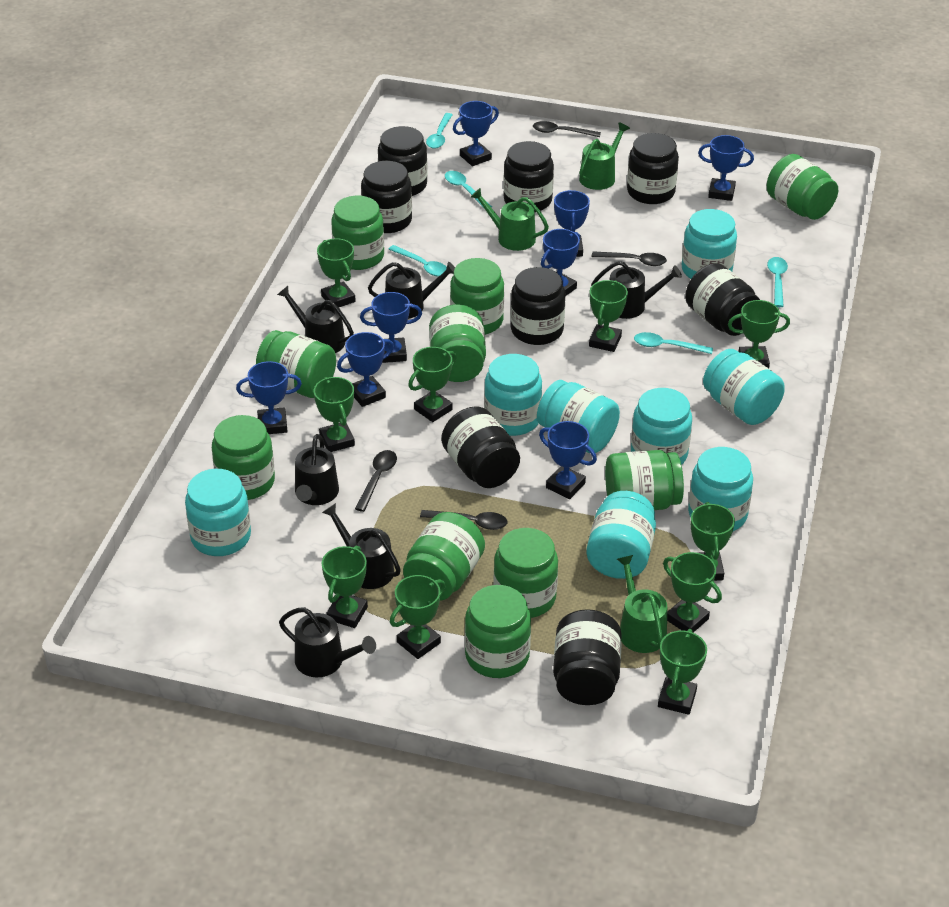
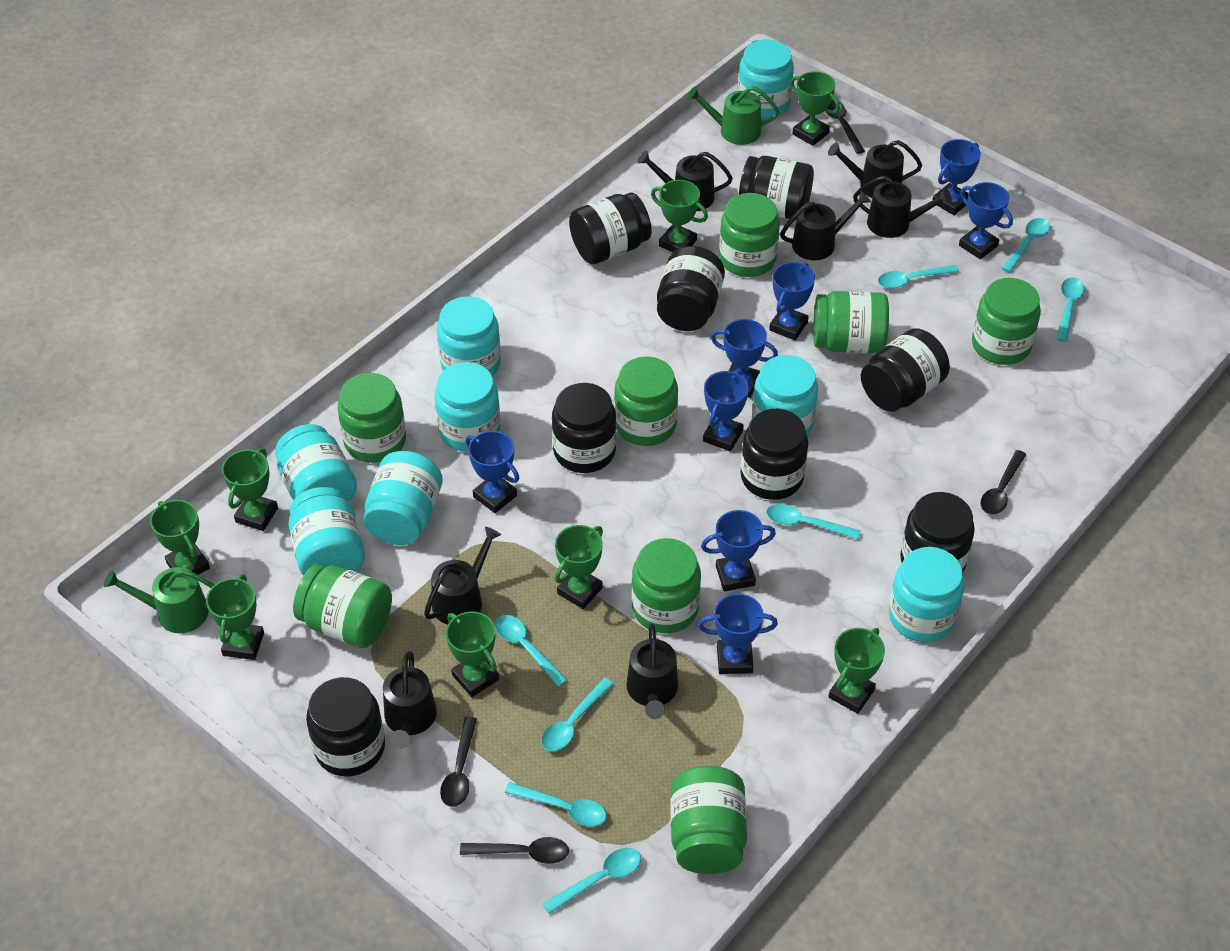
black watering can: 6 -> 7
green jar: 10 -> 8
green trophy: 10 -> 8
green watering can: 3 -> 2
turquoise spoon: 5 -> 8

